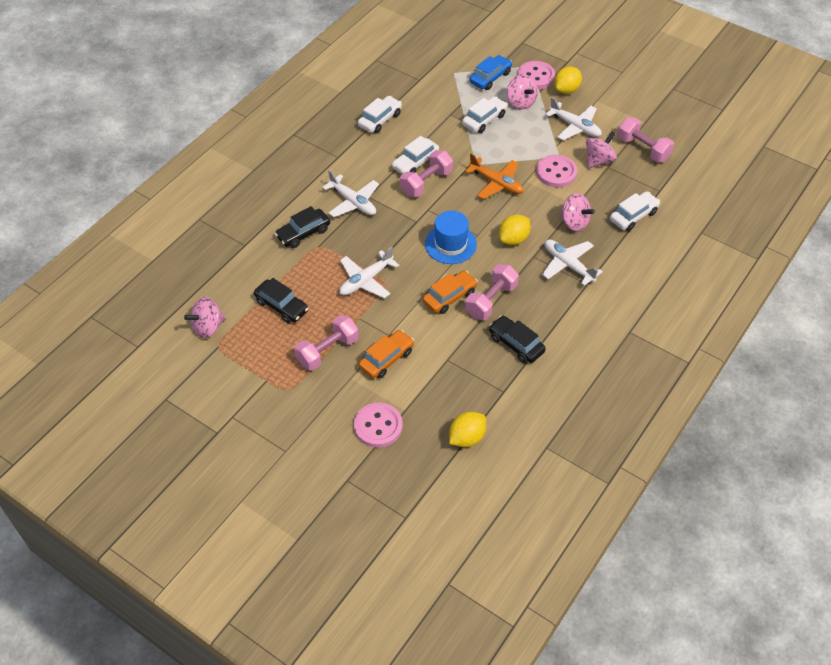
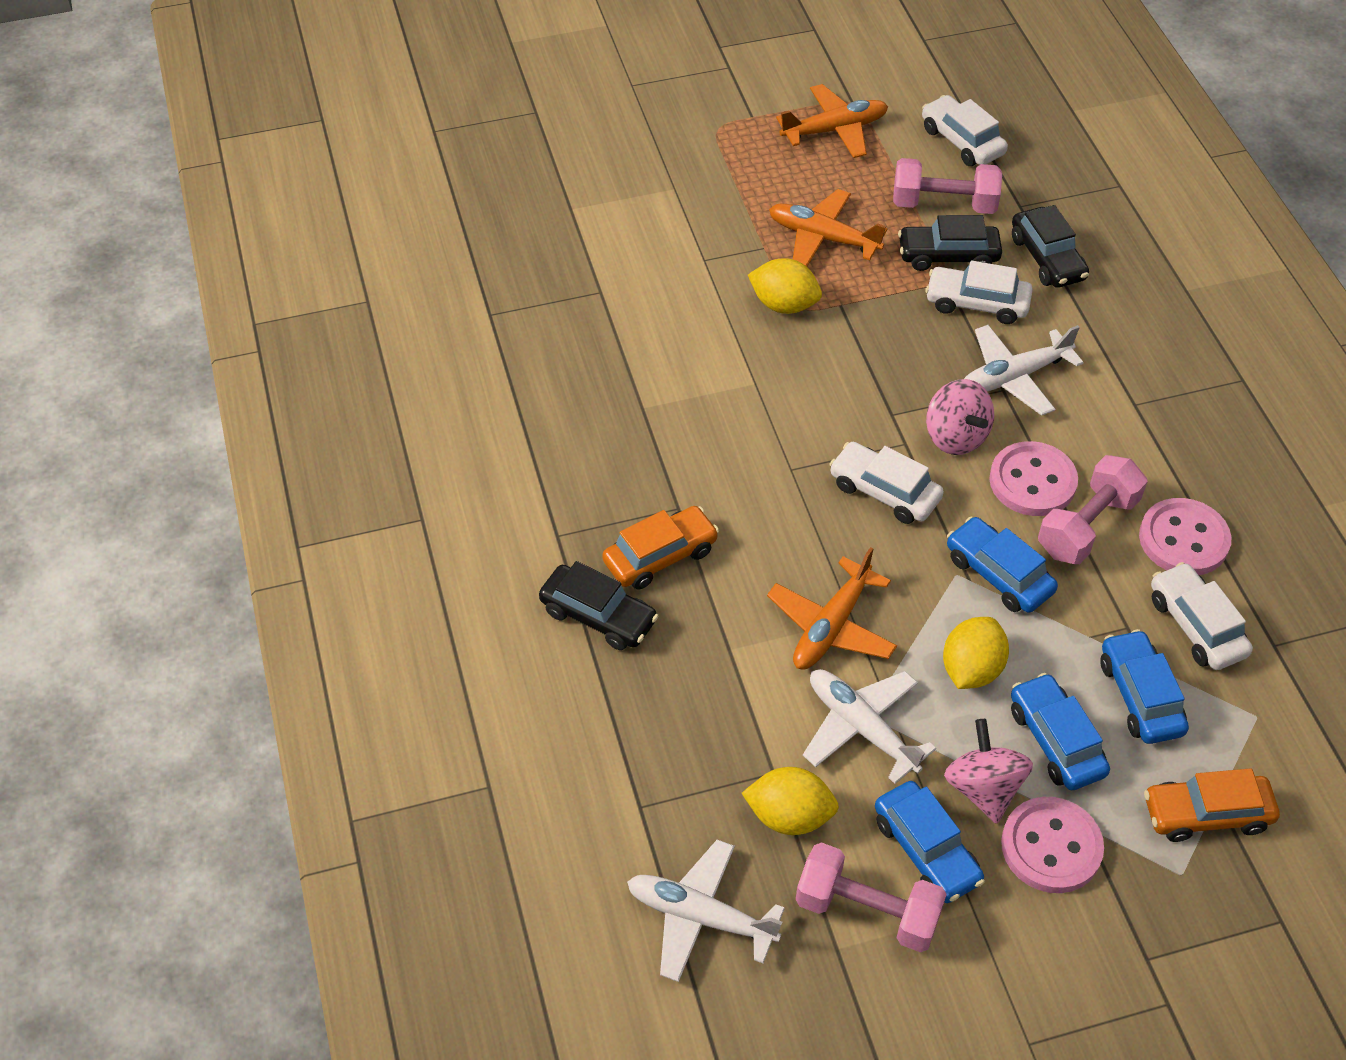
blue car: 1 -> 4
blue hat: 1 -> 0
orange plane: 1 -> 3
pink dumbbell: 4 -> 3
pink spinning top: 4 -> 2
white plane: 4 -> 3

